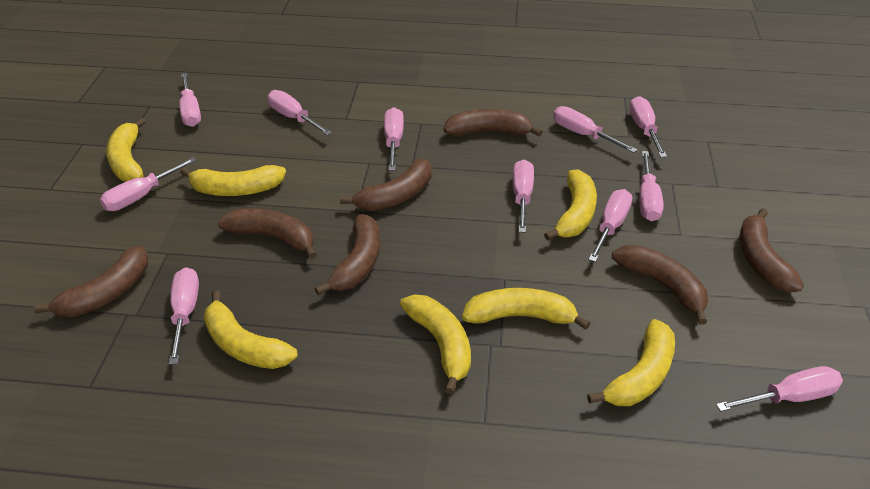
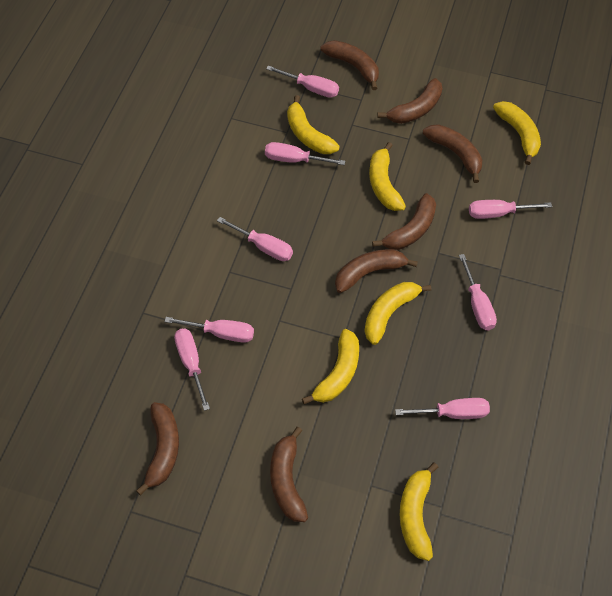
pink screwdriver: 11 -> 8
yellow banana: 7 -> 6

